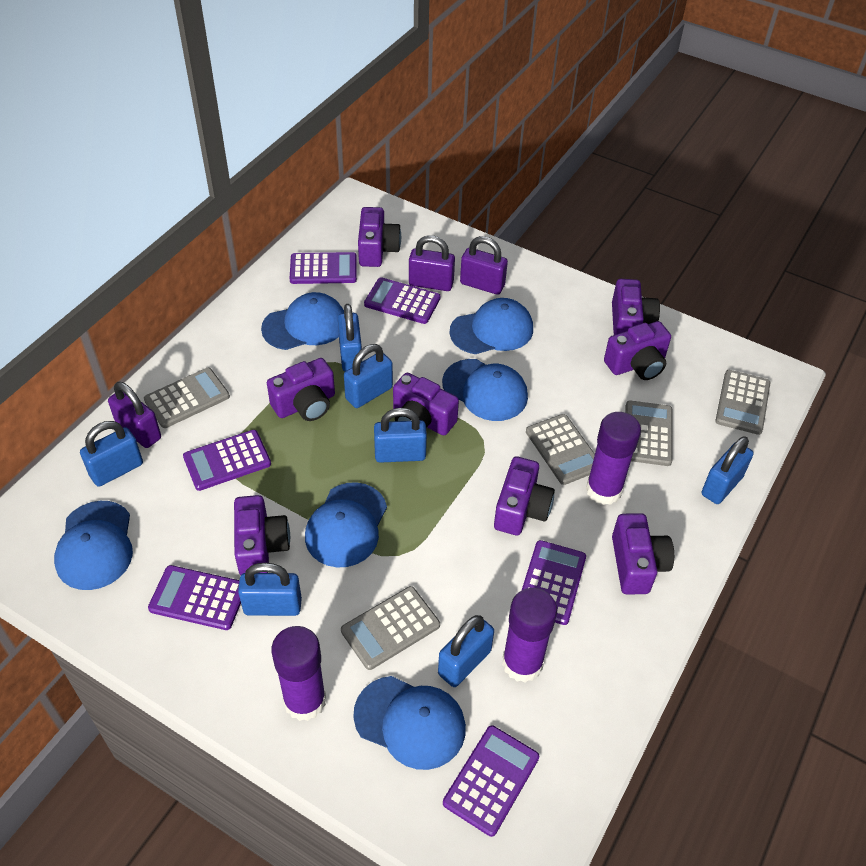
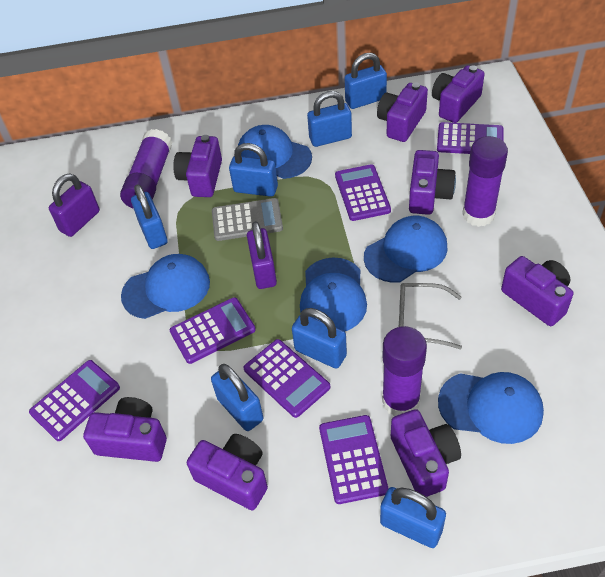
blue cap: 6 -> 5
grey calculator: 5 -> 1
grey glasses: 0 -> 1
purple padlock: 3 -> 2

